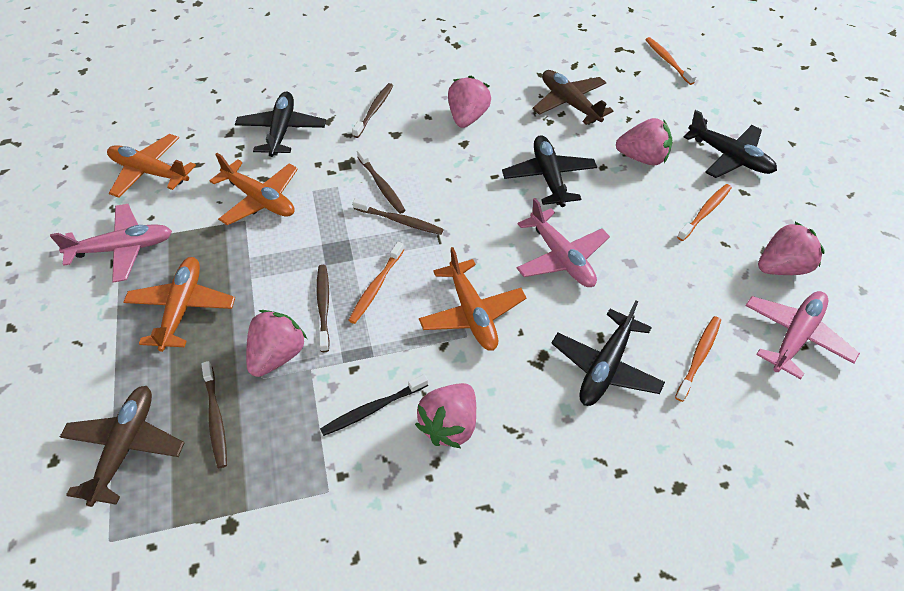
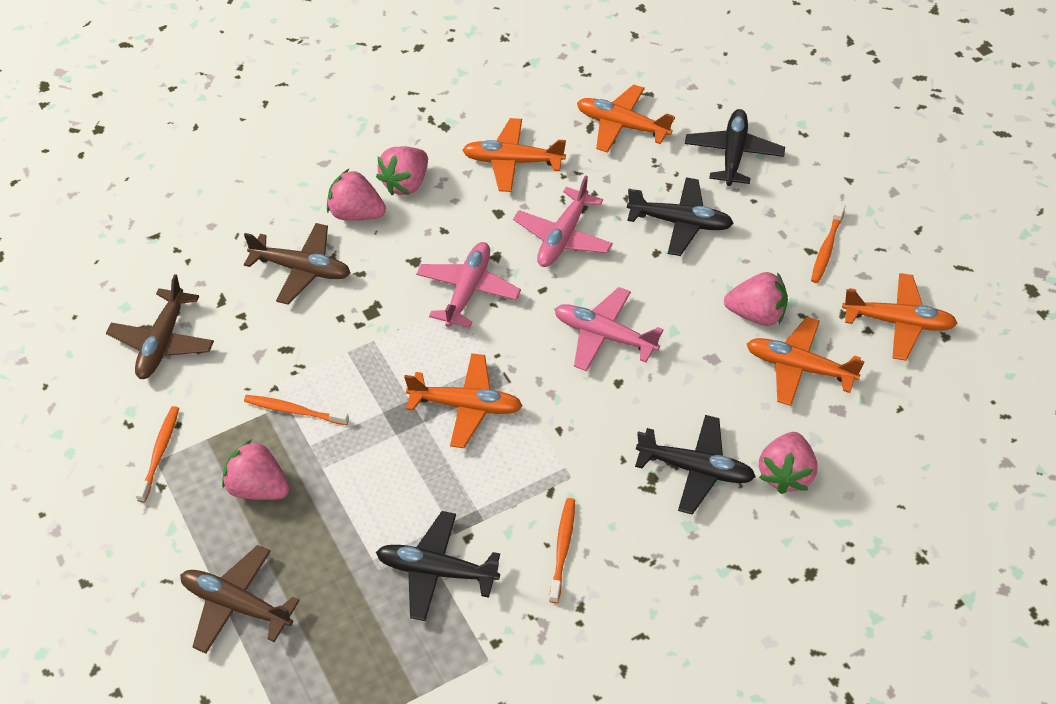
black toothbrush: 1 -> 0
brown plane: 2 -> 3
brown toothbrush: 5 -> 0
orange plane: 4 -> 5

